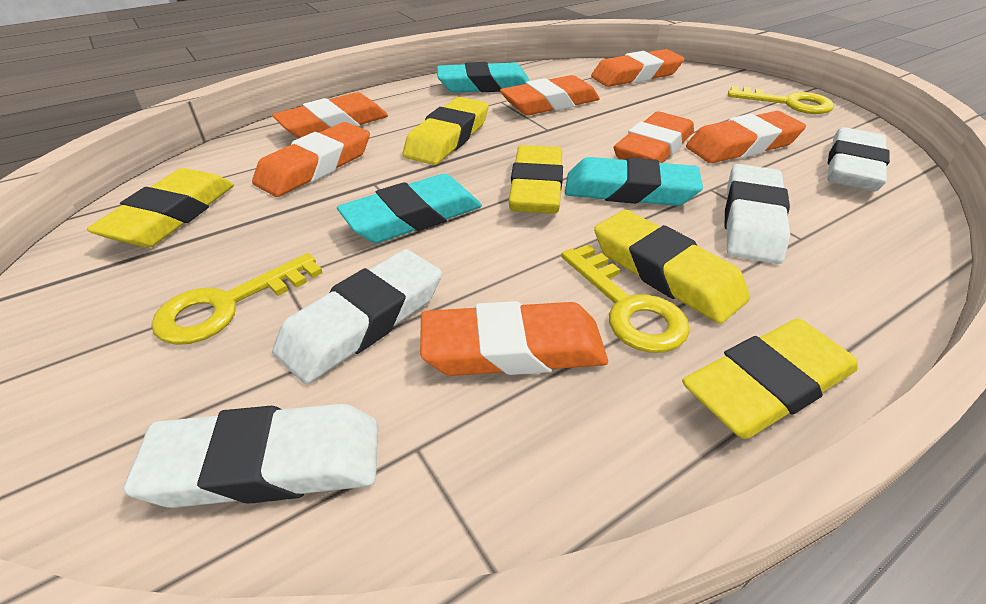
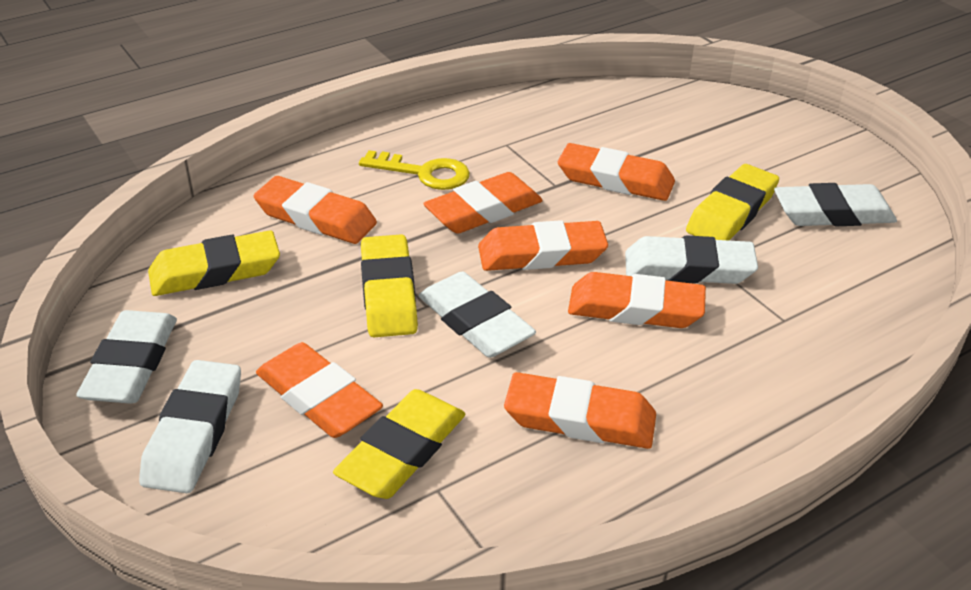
turquoise eraser: 3 -> 0
white eraser: 4 -> 5
yellow eraser: 5 -> 4
yellow key: 3 -> 1

